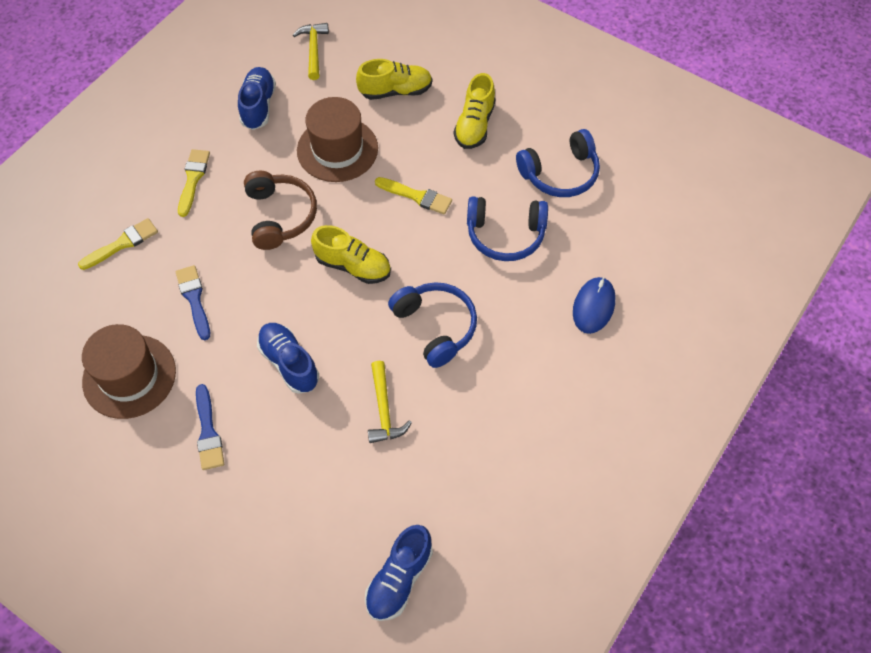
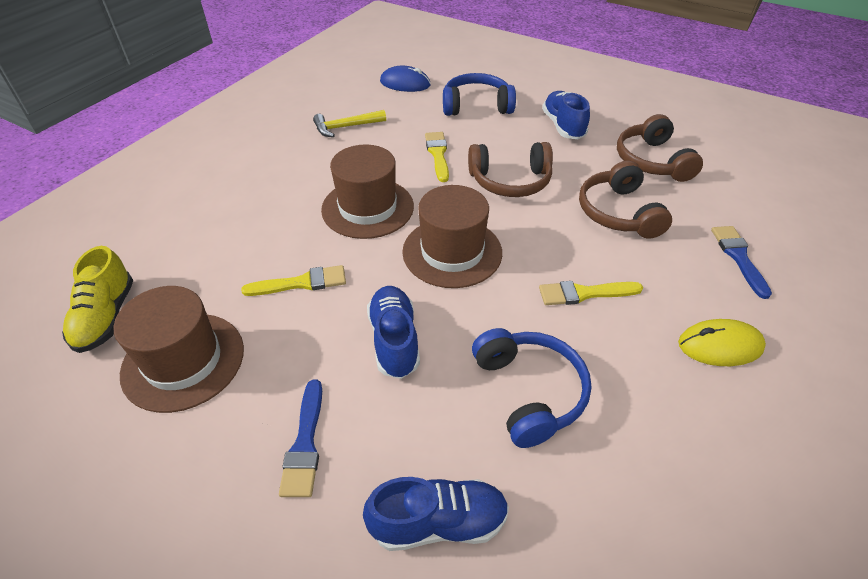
blue headphones: 3 -> 2
brown hat: 2 -> 3
brown headphones: 1 -> 3
yellow hammer: 2 -> 1
yellow mouse: 0 -> 1
yellow shoe: 3 -> 1

